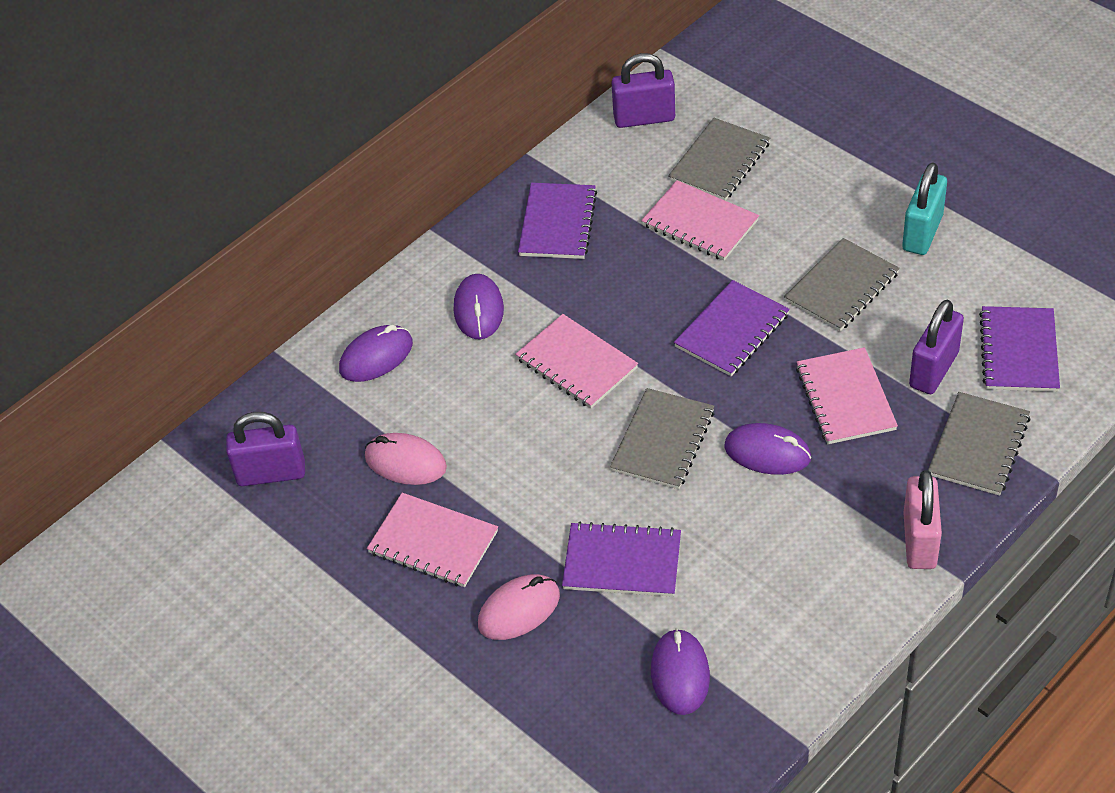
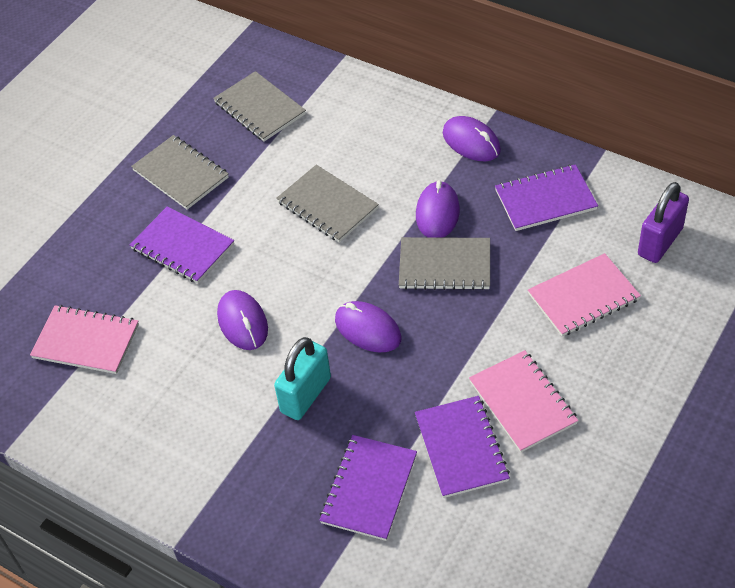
pink mouse: 2 -> 0
pink notebook: 4 -> 3
pink padlock: 1 -> 0
purple padlock: 3 -> 1

